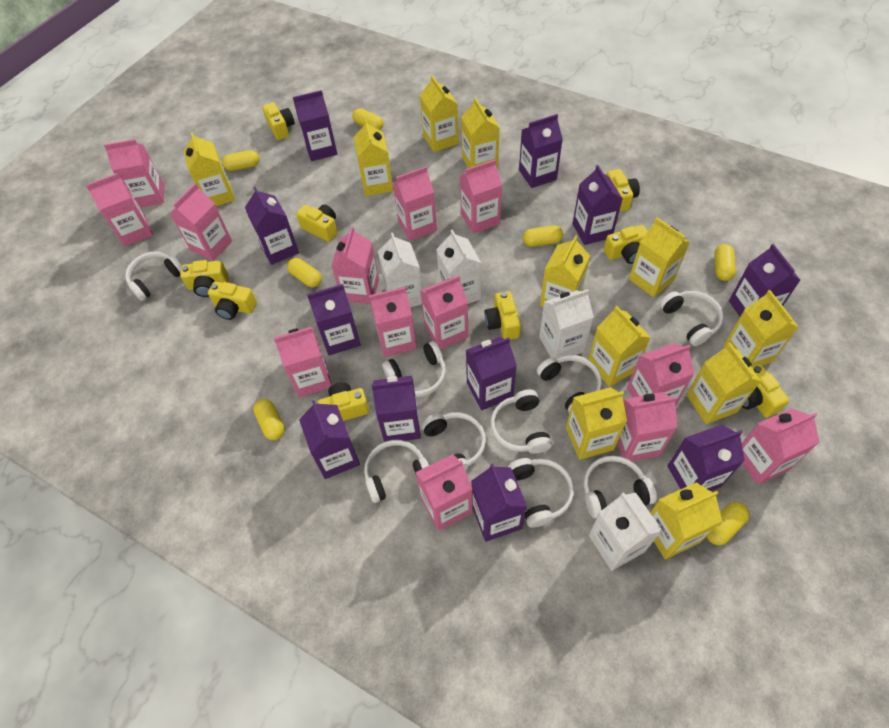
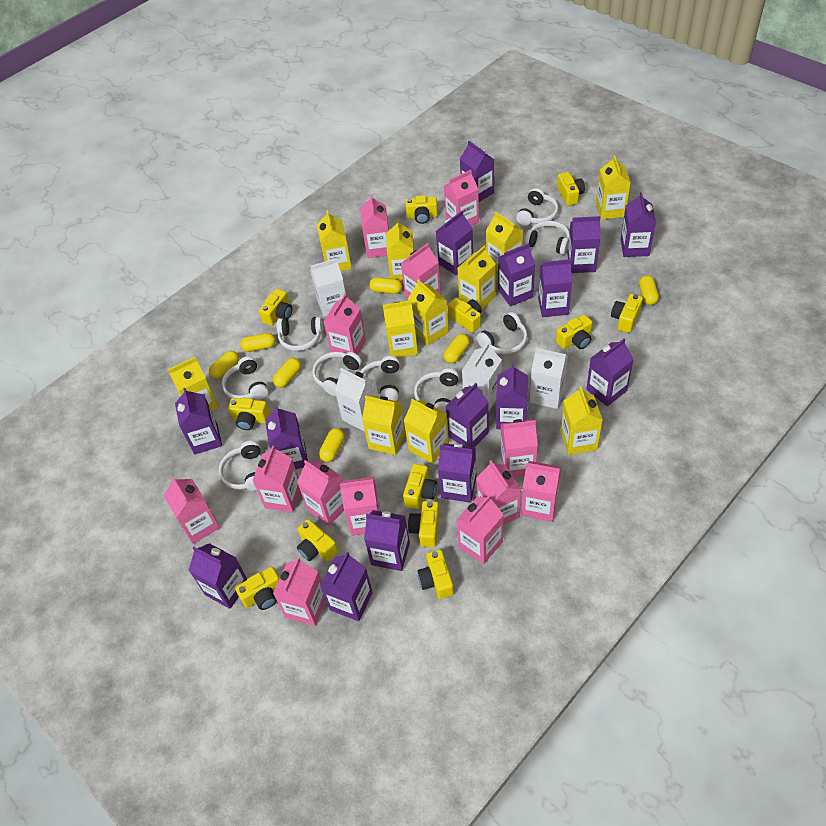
purple carton: 11 -> 15
yellow camera: 9 -> 12

